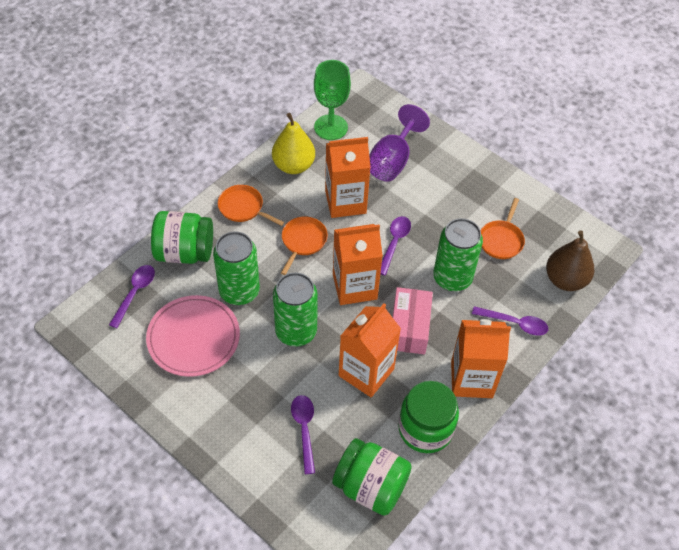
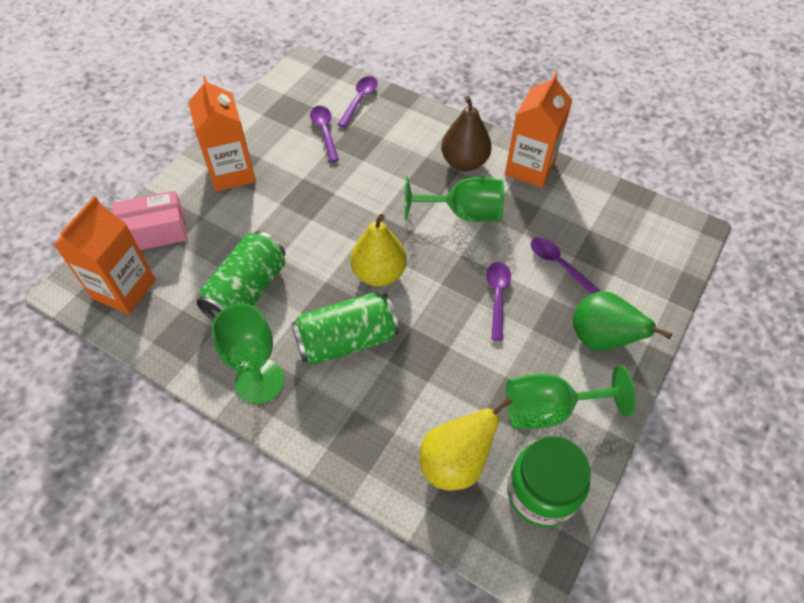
green can: 3 -> 2
green goblet: 1 -> 3
green jar: 3 -> 1
green pear: 0 -> 1
orange carton: 4 -> 3
orange pan: 3 -> 0
pink plate: 1 -> 0
purple goblet: 1 -> 0
yellow pear: 1 -> 2

